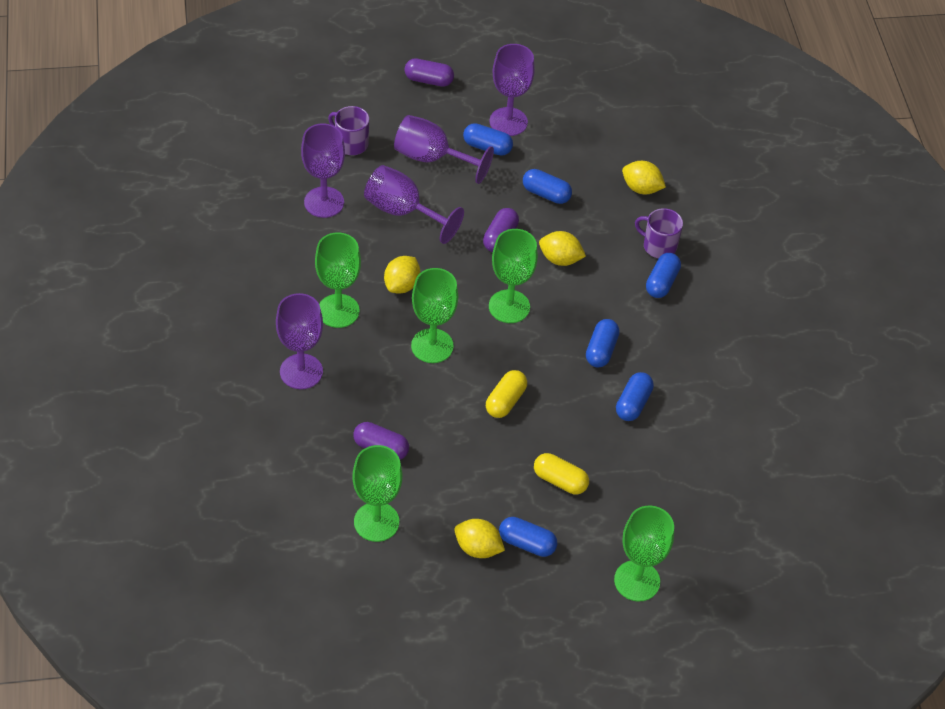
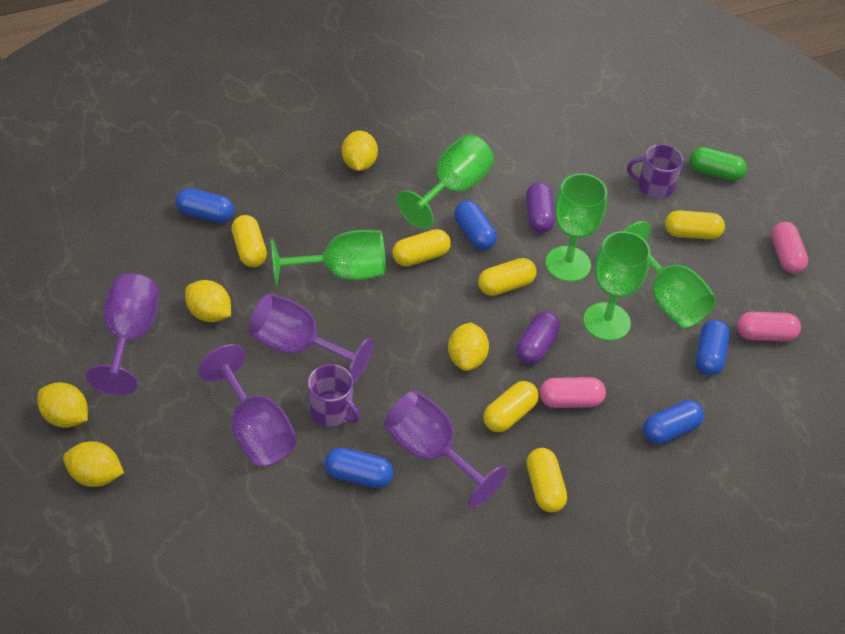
blue capsule: 6 -> 5
green capsule: 0 -> 1
pink capsule: 0 -> 3
purple capsule: 3 -> 2
purple goblet: 5 -> 4
yellow capsule: 2 -> 6
yellow lemon: 4 -> 5

